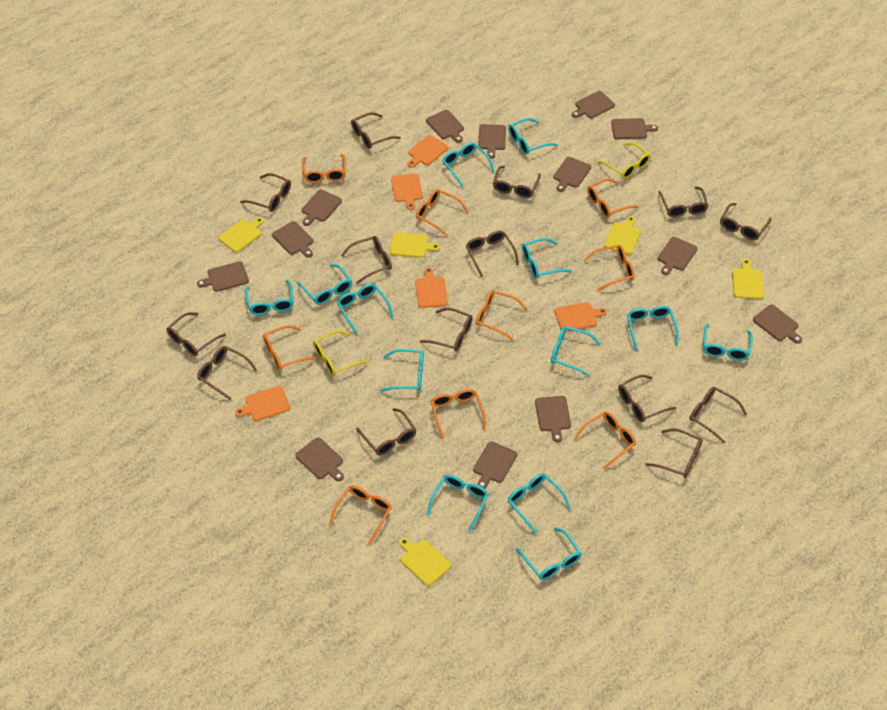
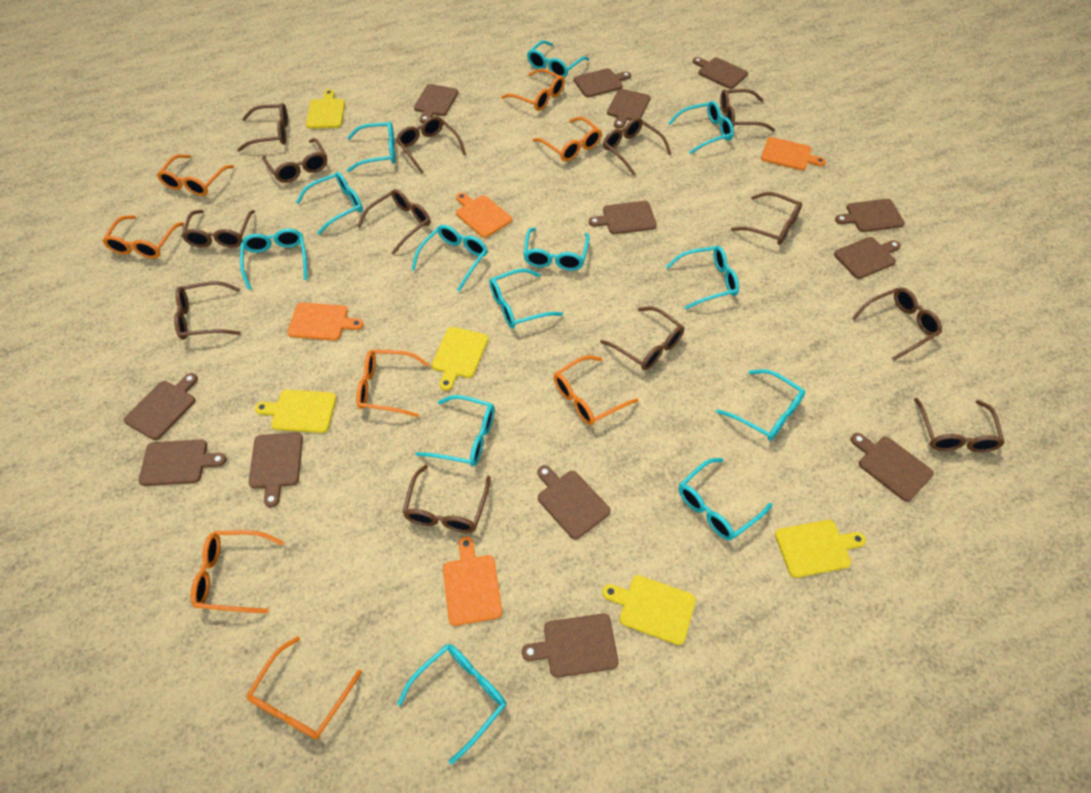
brown glasses: 14 -> 13
orange cutting board: 5 -> 4
orange glasses: 9 -> 8
yellow glasses: 2 -> 0

